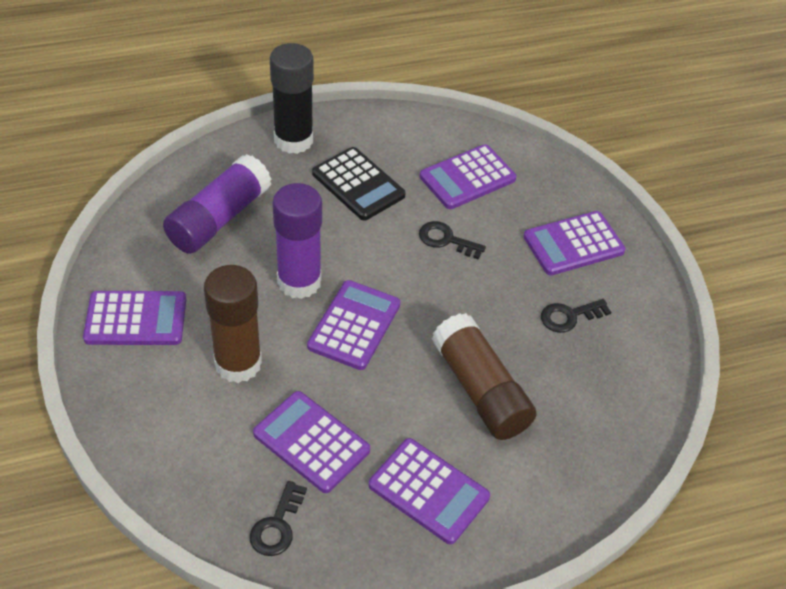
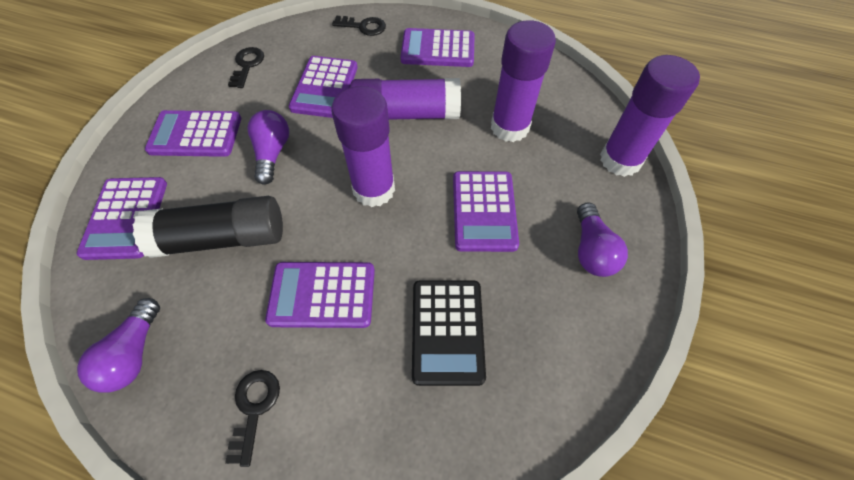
brown glue stick: 2 -> 0
purple glue stick: 2 -> 4
purple light bulb: 0 -> 3

